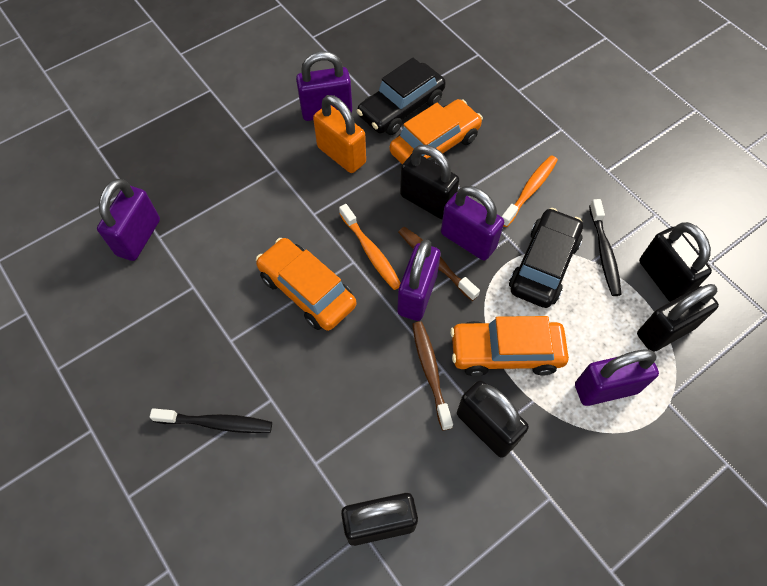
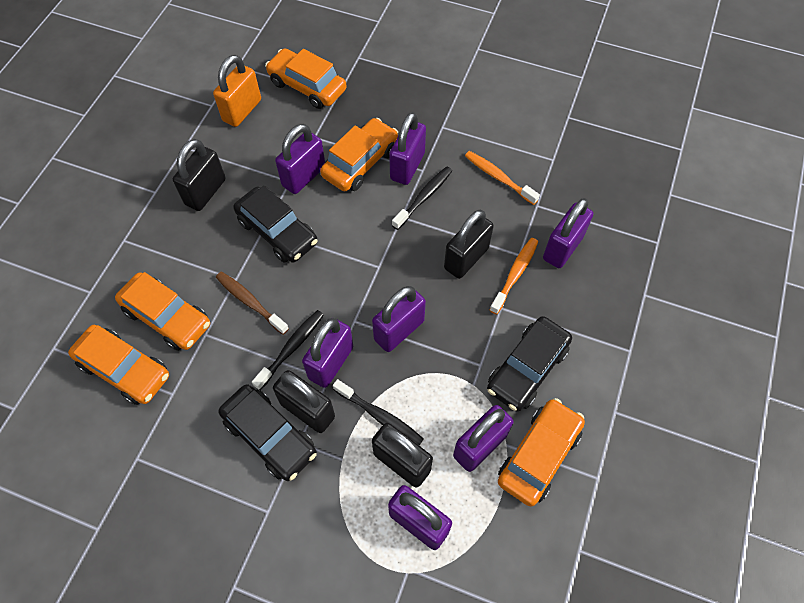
black car: 2 -> 3
black padlock: 5 -> 4
black toothbrush: 2 -> 3
brown toothbrush: 2 -> 1
orange car: 3 -> 5
purple padlock: 5 -> 7

